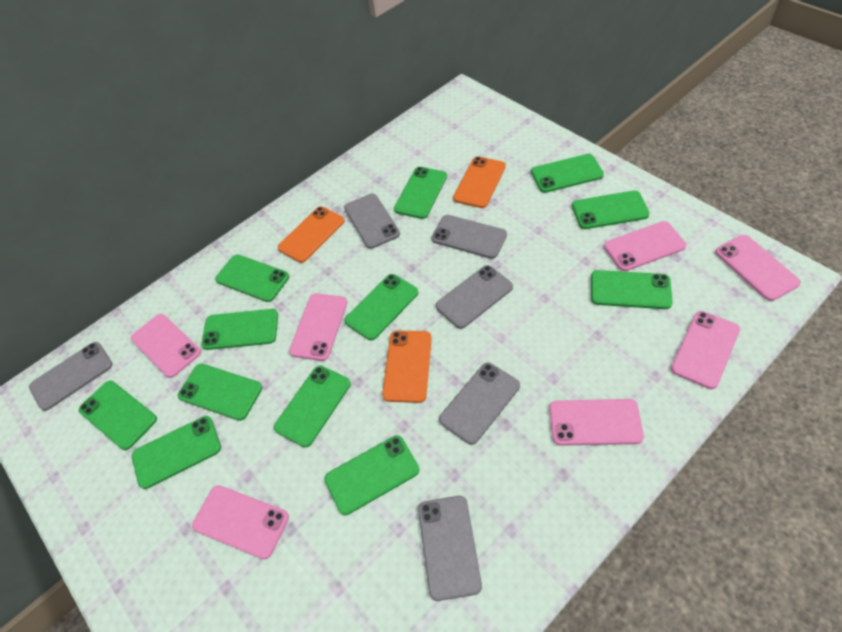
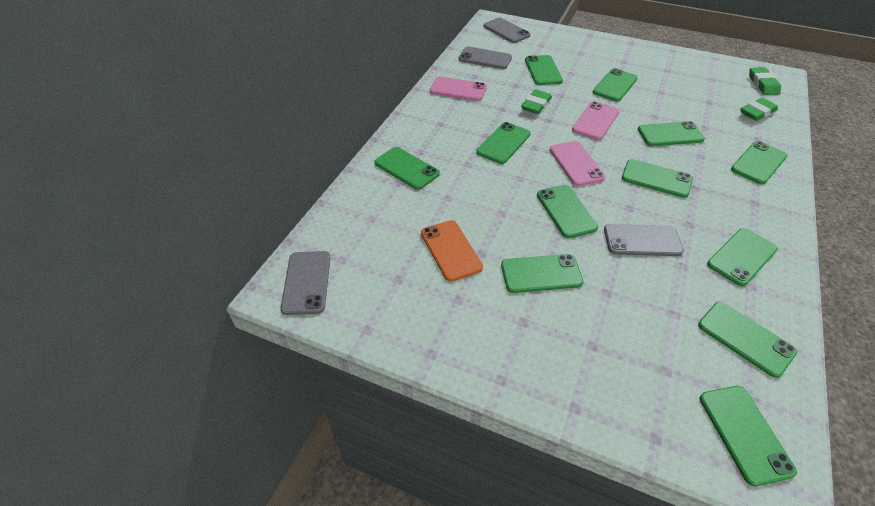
green eraser: 0 -> 3
grey phone: 6 -> 4
orange phone: 3 -> 1
pink phone: 7 -> 3

